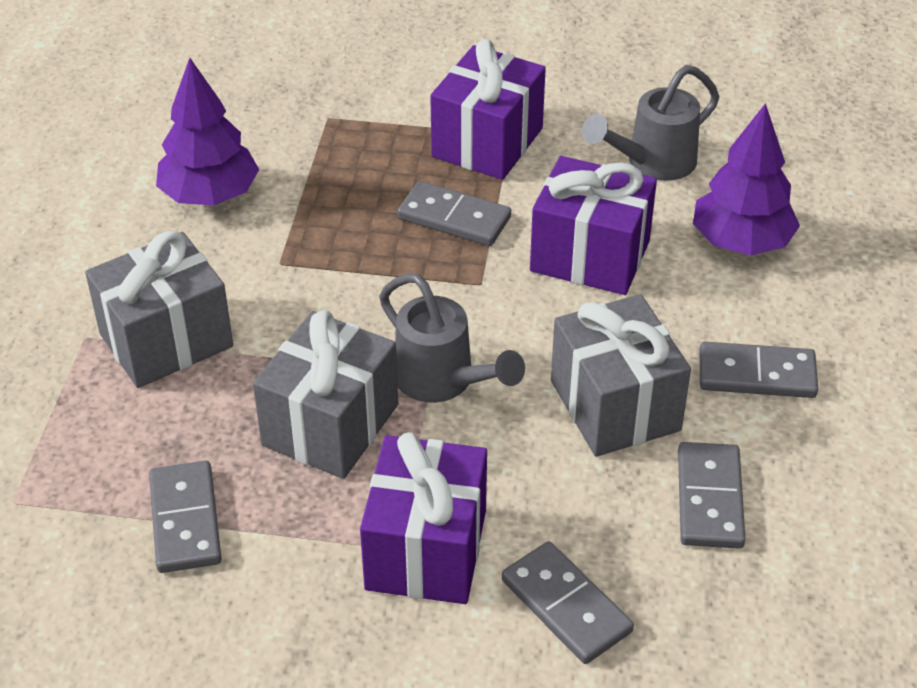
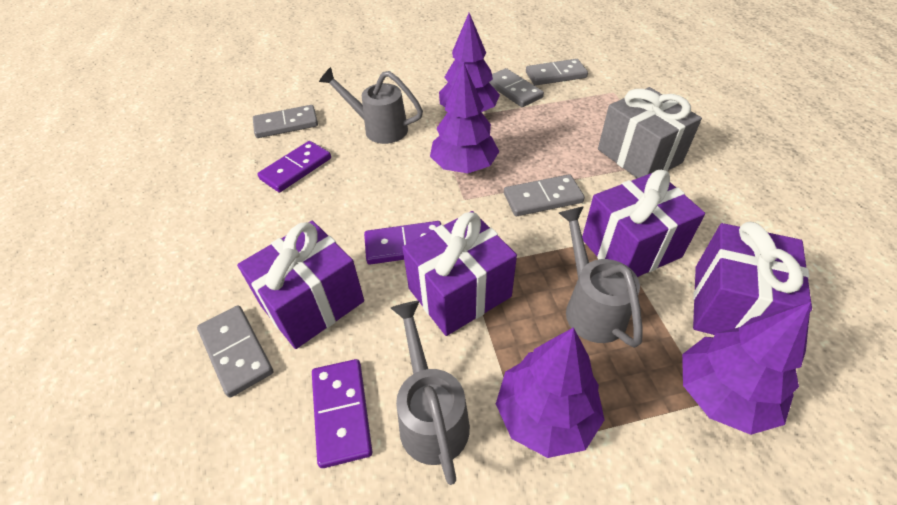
grey gift: 3 -> 1
grey watering can: 2 -> 3
purple domino: 0 -> 3
purple gift: 3 -> 4
purple tree: 2 -> 4

